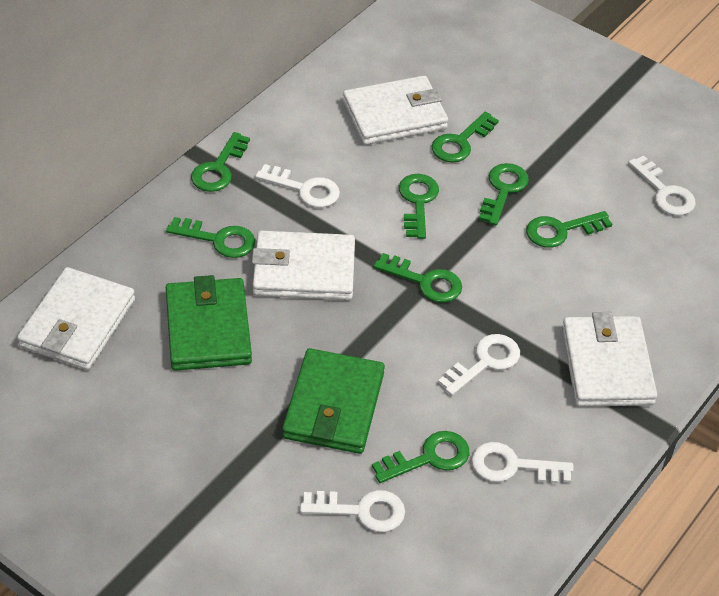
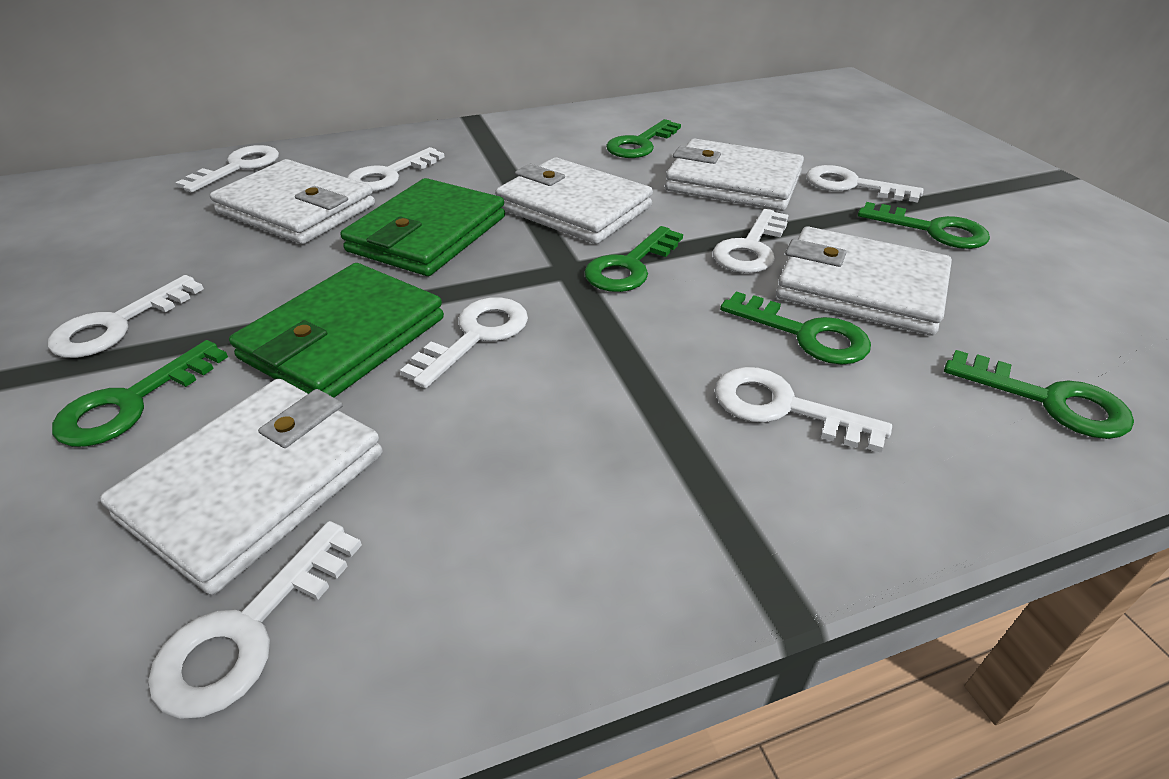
green key: 8 -> 6
white key: 5 -> 8
white wallet: 4 -> 5

